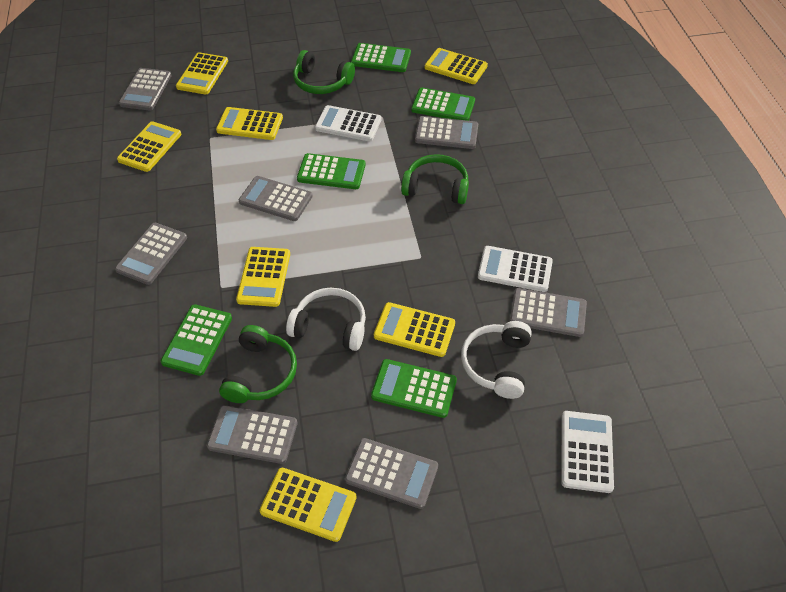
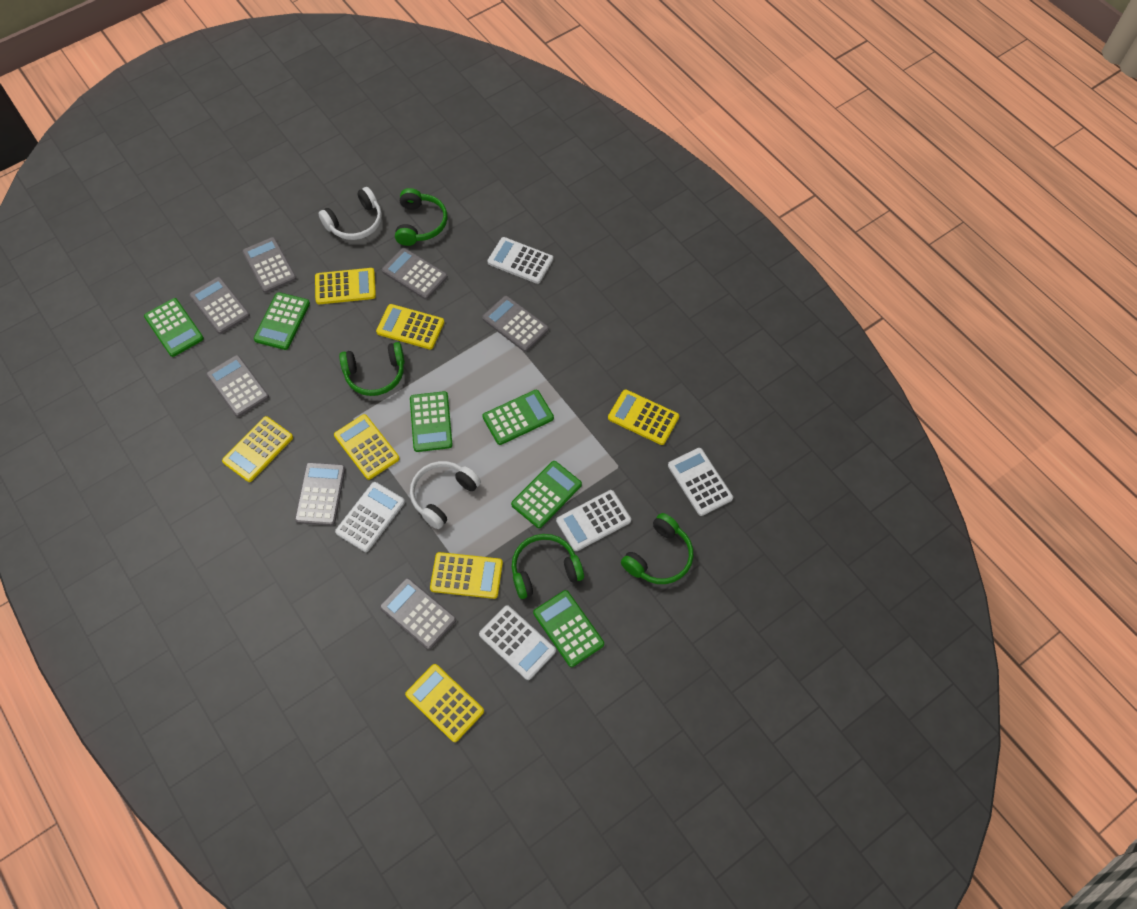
green calculator: 5 -> 6
green headphones: 3 -> 4
white calculator: 3 -> 5

